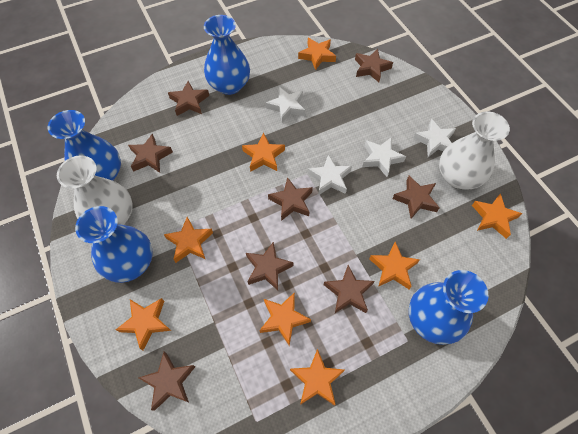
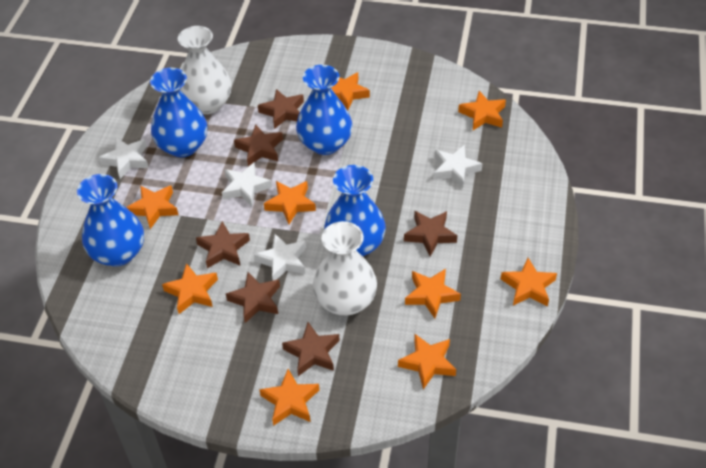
brown star: 8 -> 6
orange star: 8 -> 9

